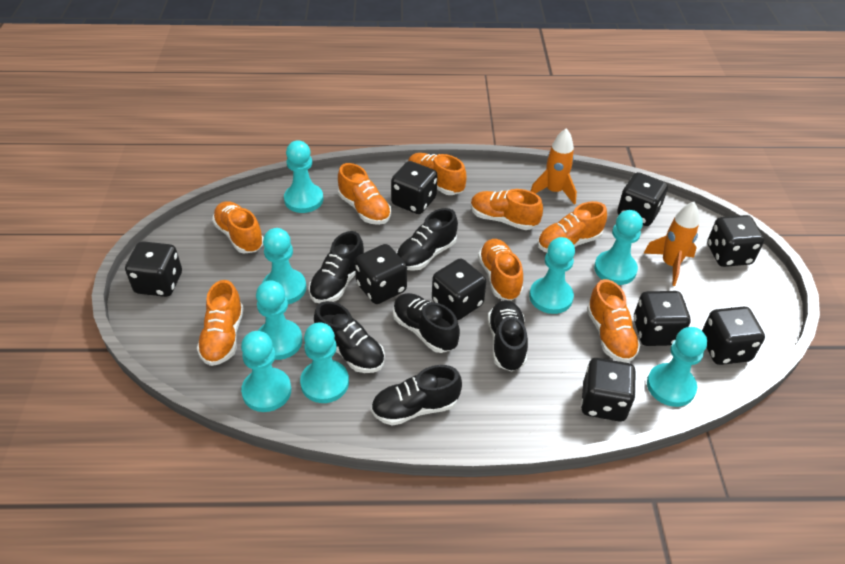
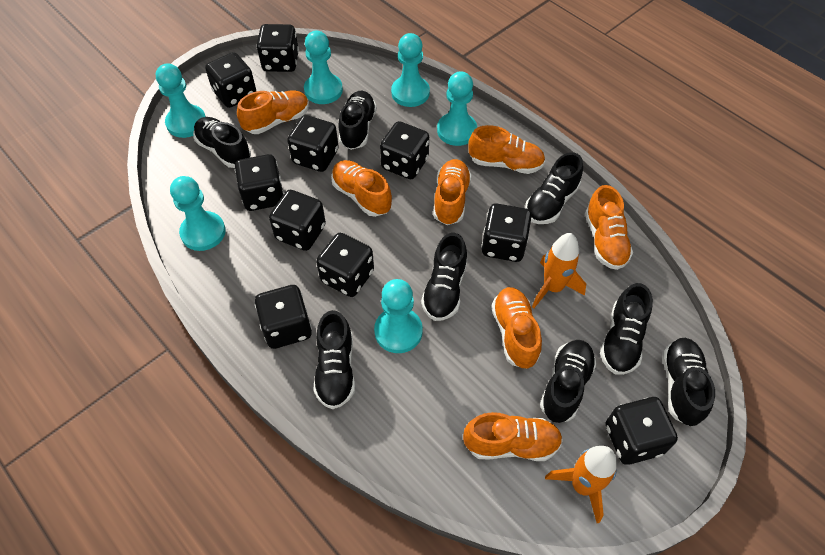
black dice: 9 -> 10
black shoe: 6 -> 8
orange shoe: 8 -> 7
turquoise pawn: 8 -> 6

